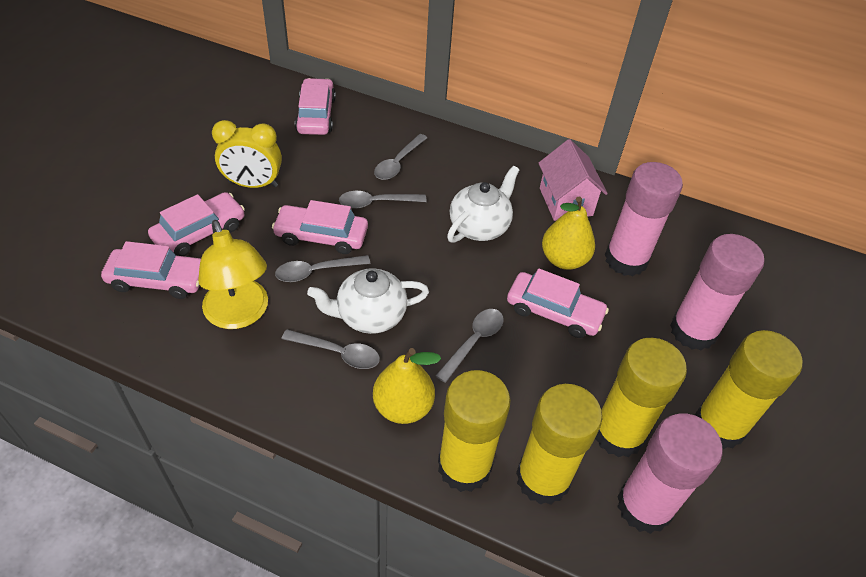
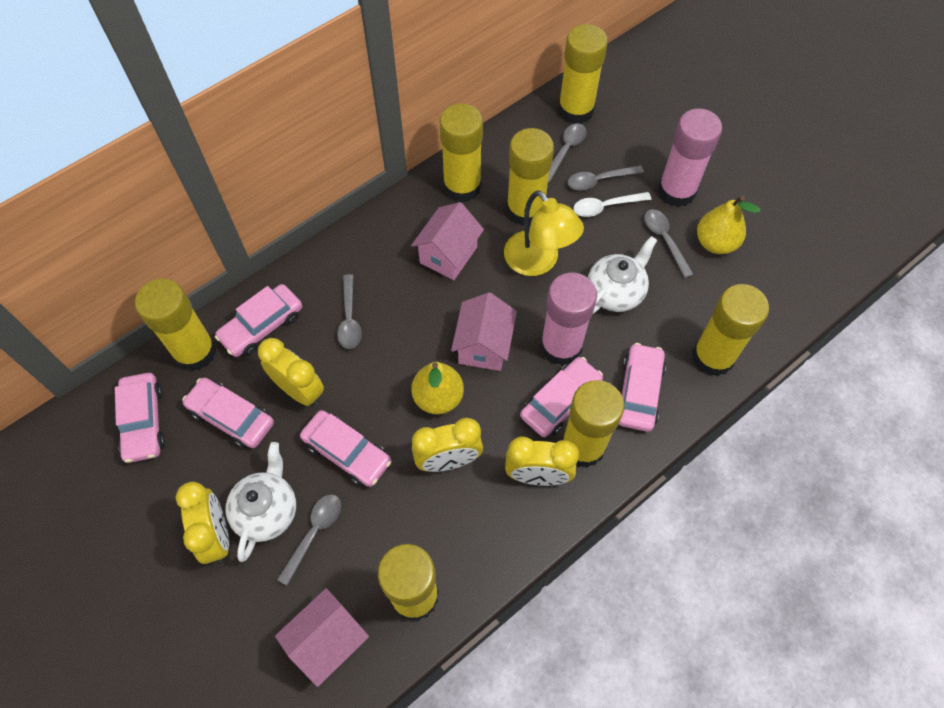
pink car: 5 -> 6
pink glue stick: 3 -> 2
pink house: 1 -> 3
white spoon: 0 -> 1
yellow clock: 1 -> 4
yellow glue stick: 4 -> 7

